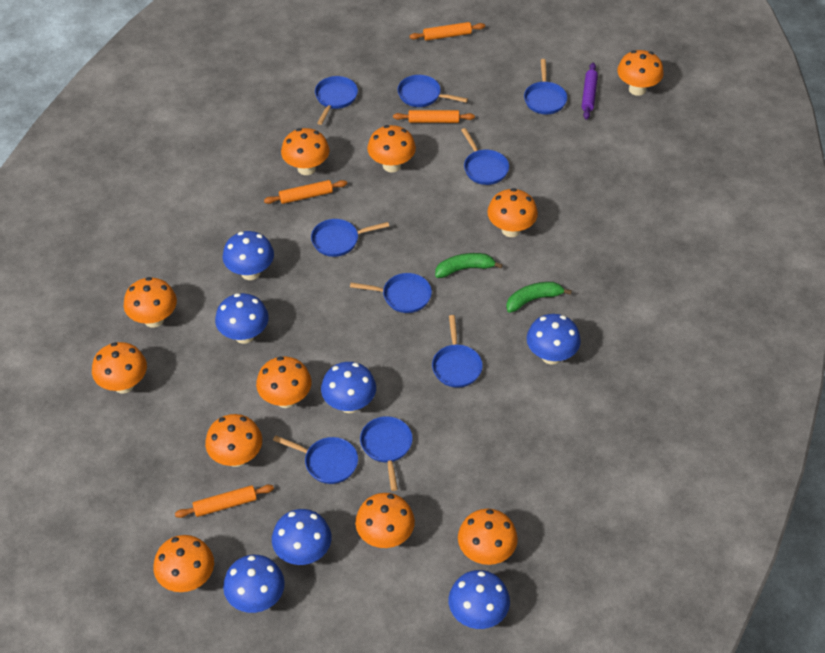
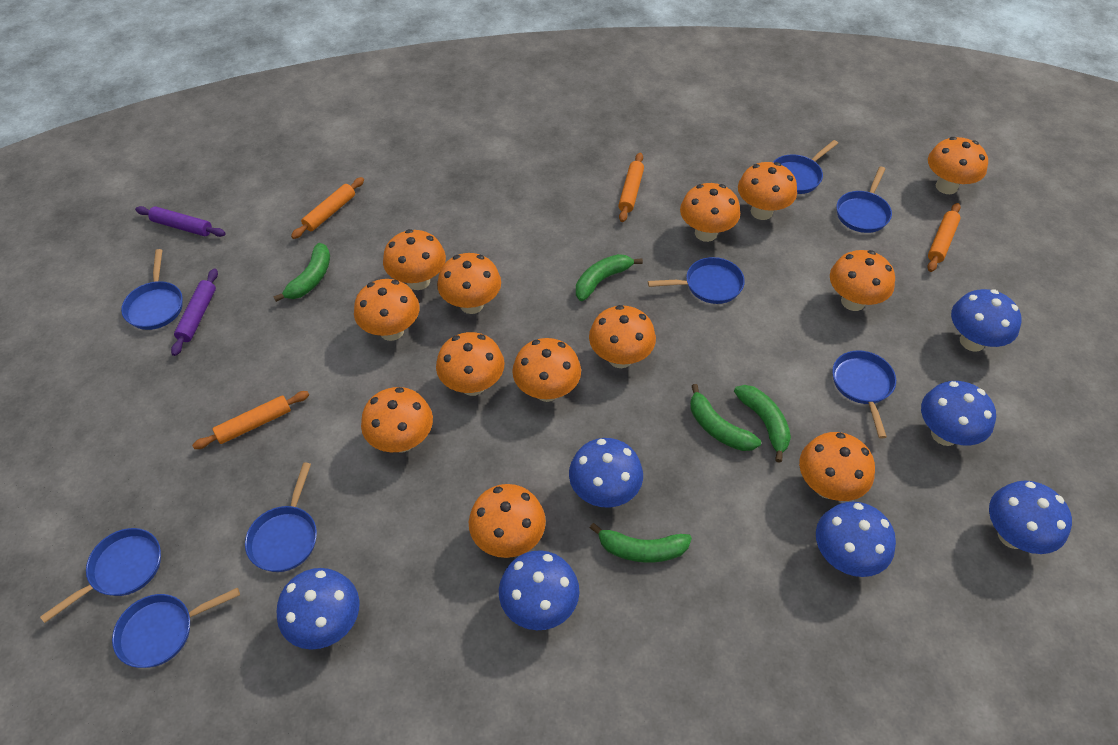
blue pan: 9 -> 8
green banana: 2 -> 5
orange mushroom: 11 -> 13
purple rolling pin: 1 -> 2

